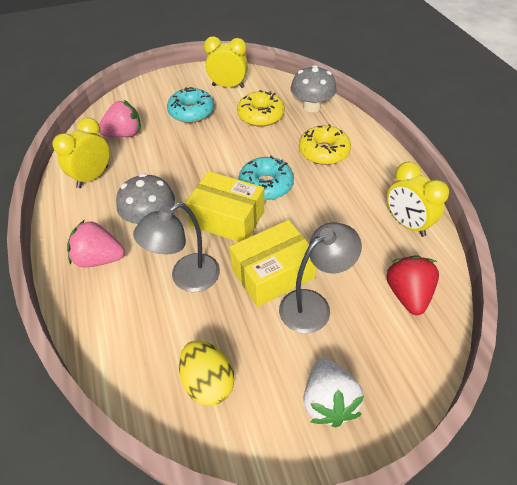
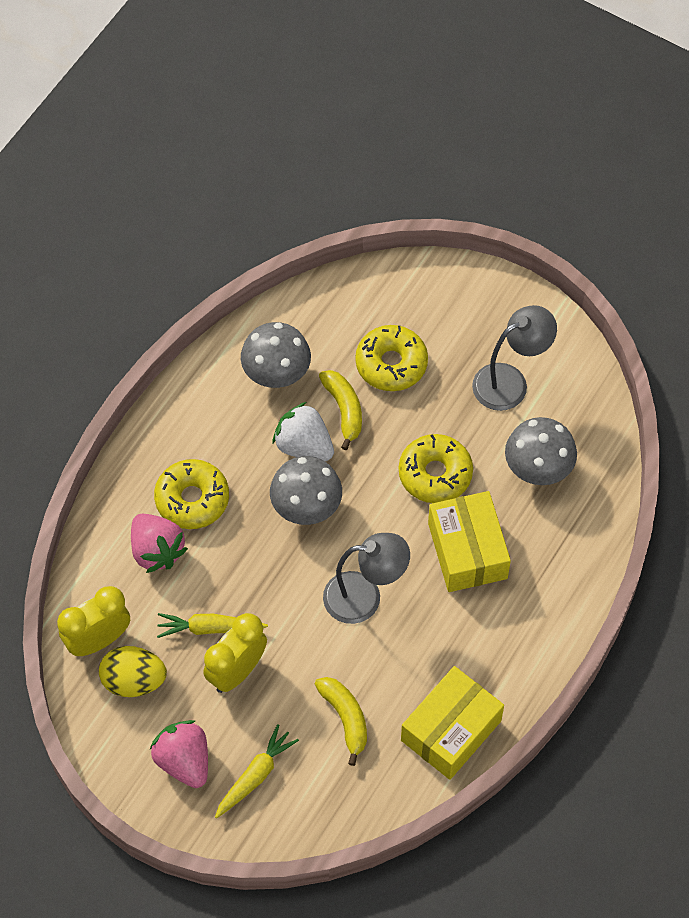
grey mushroom: 2 -> 3
red strawberry: 1 -> 0
turquoise donut: 2 -> 0
yellow banana: 0 -> 2
yellow carrot: 0 -> 2
yellow clock: 3 -> 2
yellow donut: 2 -> 3

